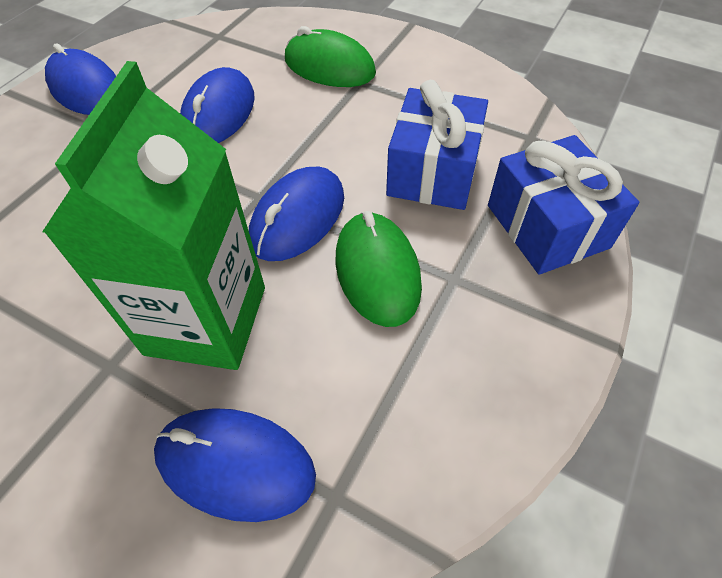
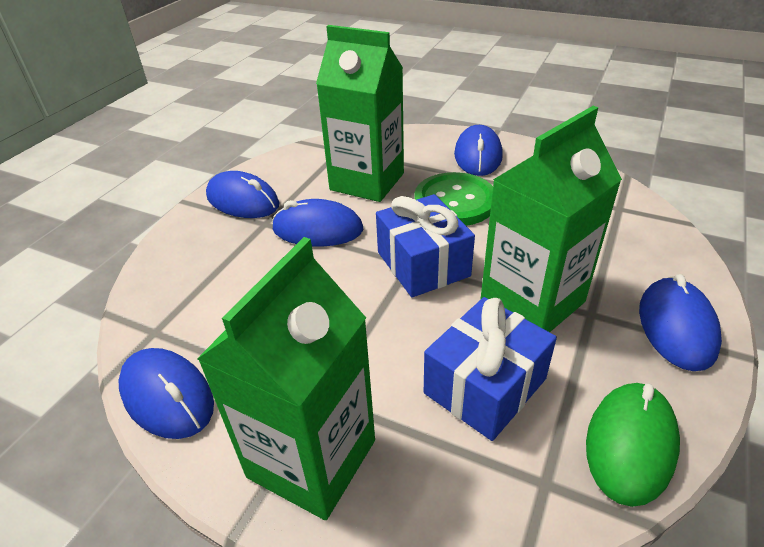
blue mouse: 4 -> 5
green button: 0 -> 1
green carton: 1 -> 3
green mouse: 2 -> 1

